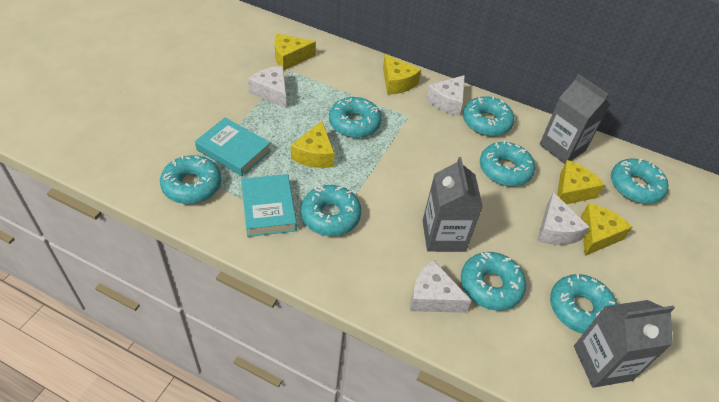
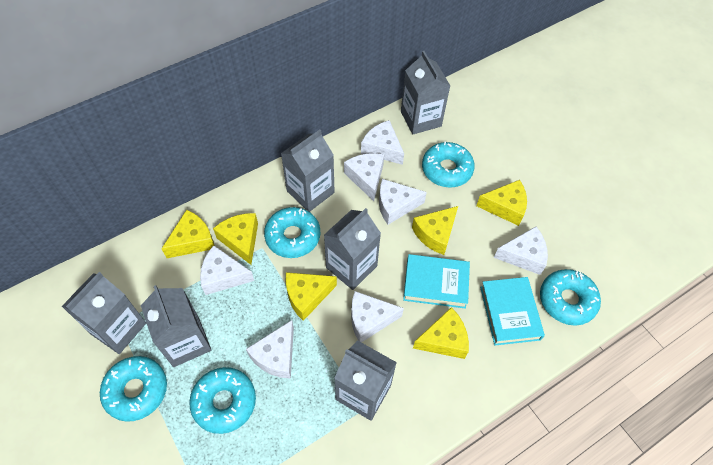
grey carton: 3 -> 6
turquoise donut: 8 -> 5
white cheese: 4 -> 7
yellow cheese: 5 -> 6

